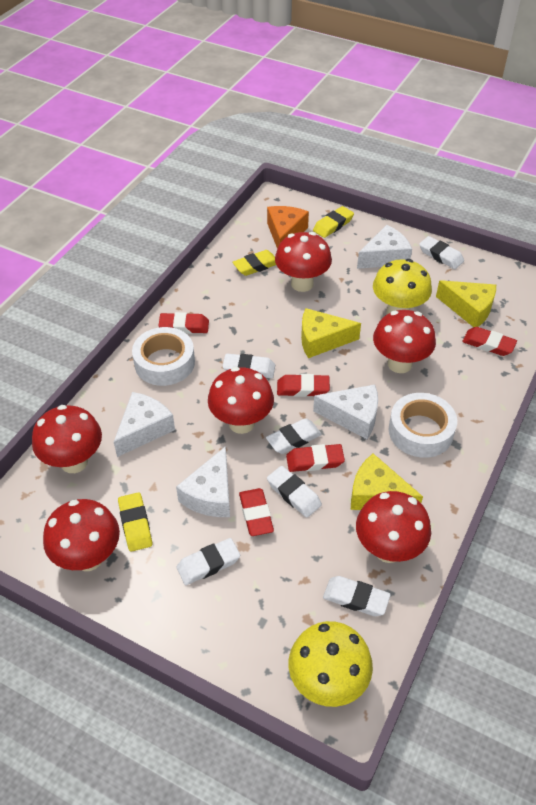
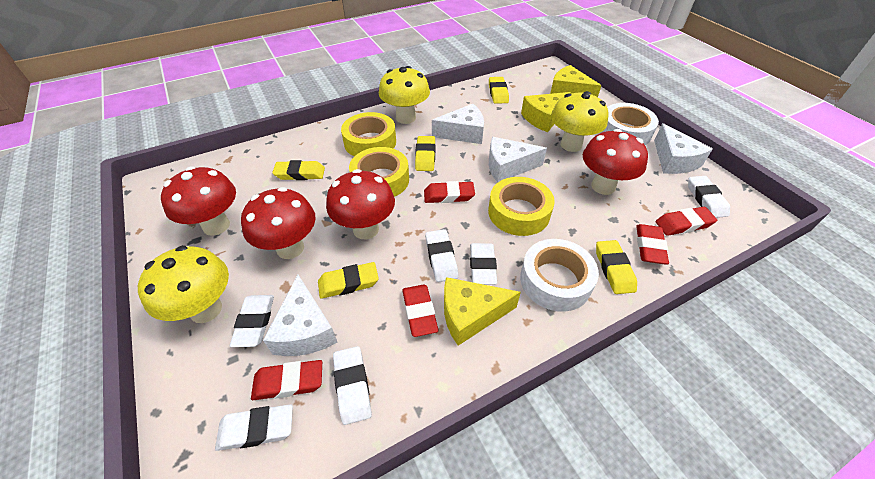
orange cheese: 1 -> 0
red mushroom: 6 -> 4
yellow eraser: 3 -> 5
yellow mushroom: 2 -> 3
yellow tape: 0 -> 3

